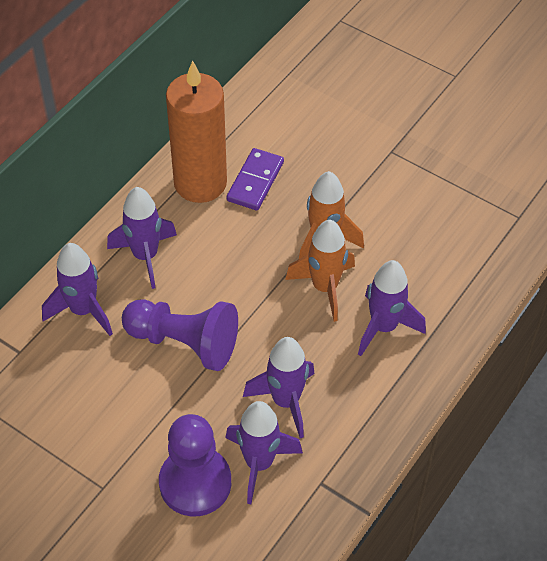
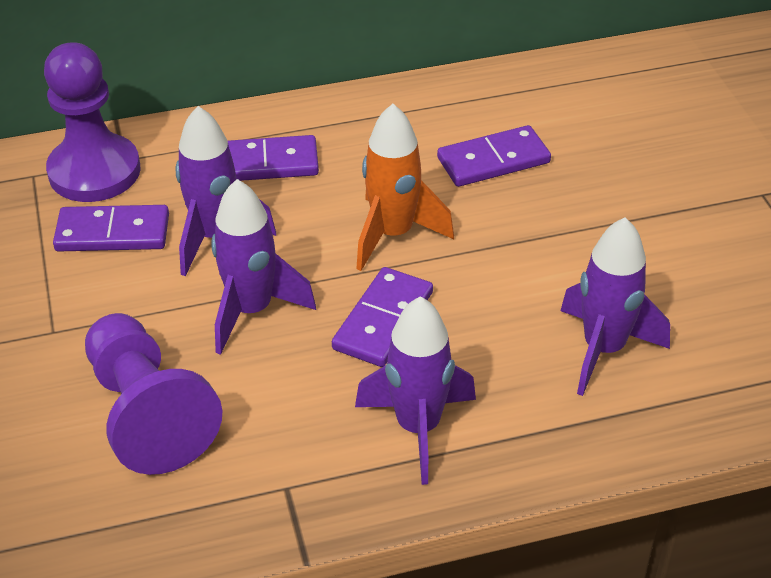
orange candle: 1 -> 0
orange rocket: 2 -> 1
purple domino: 1 -> 4
purple rocket: 5 -> 4

